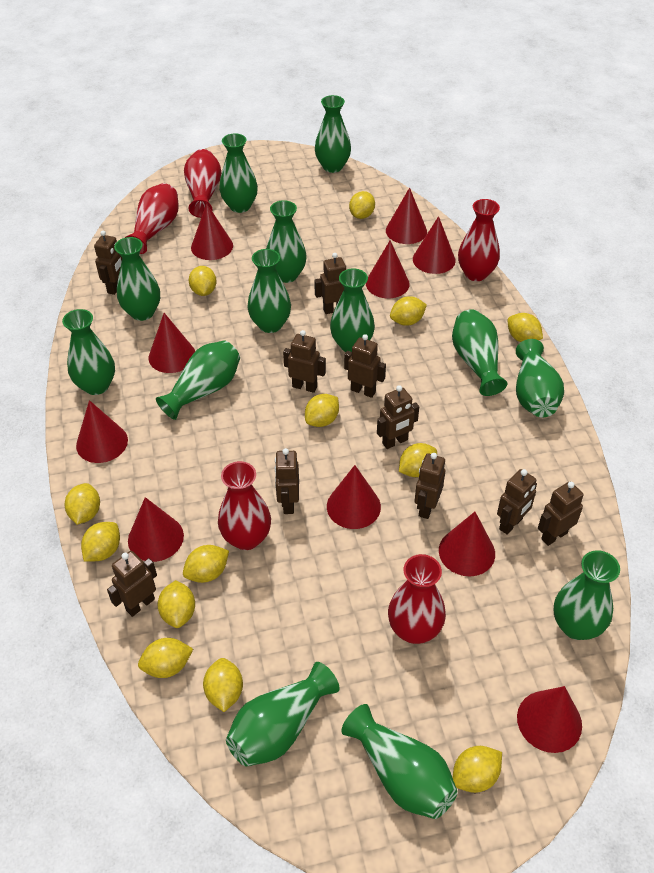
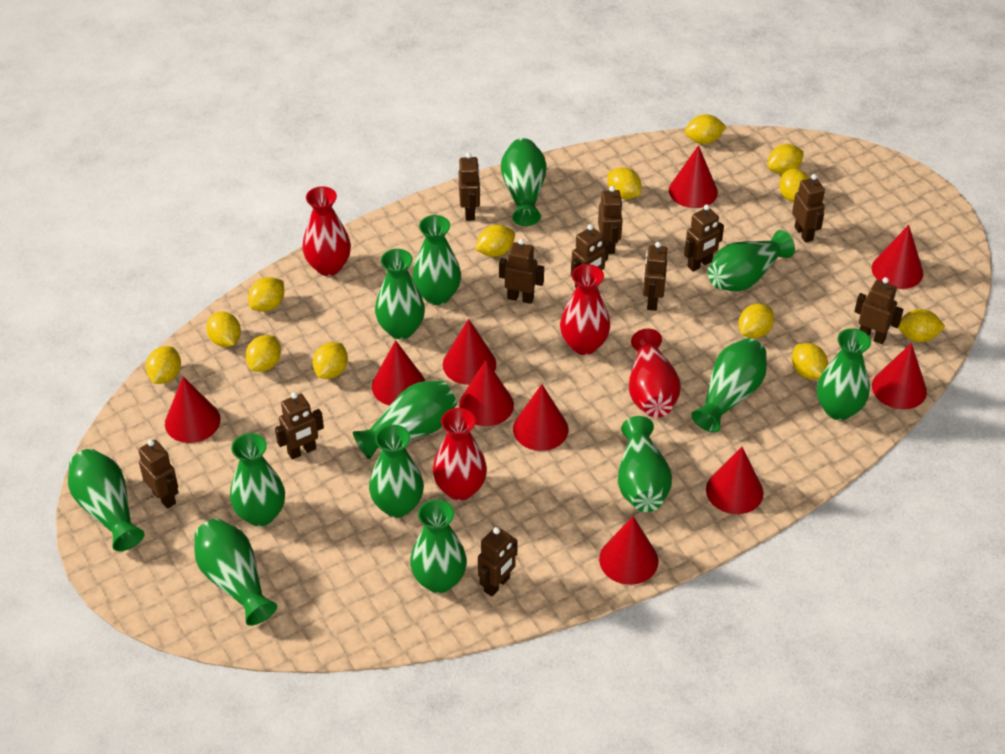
brown robot: 10 -> 11
red vase: 5 -> 4

